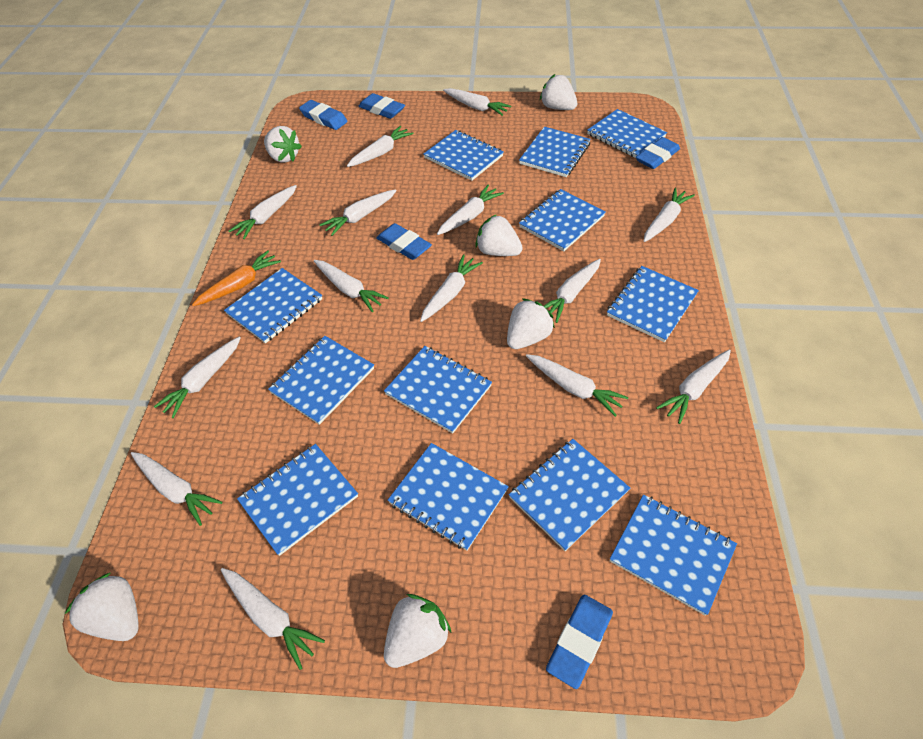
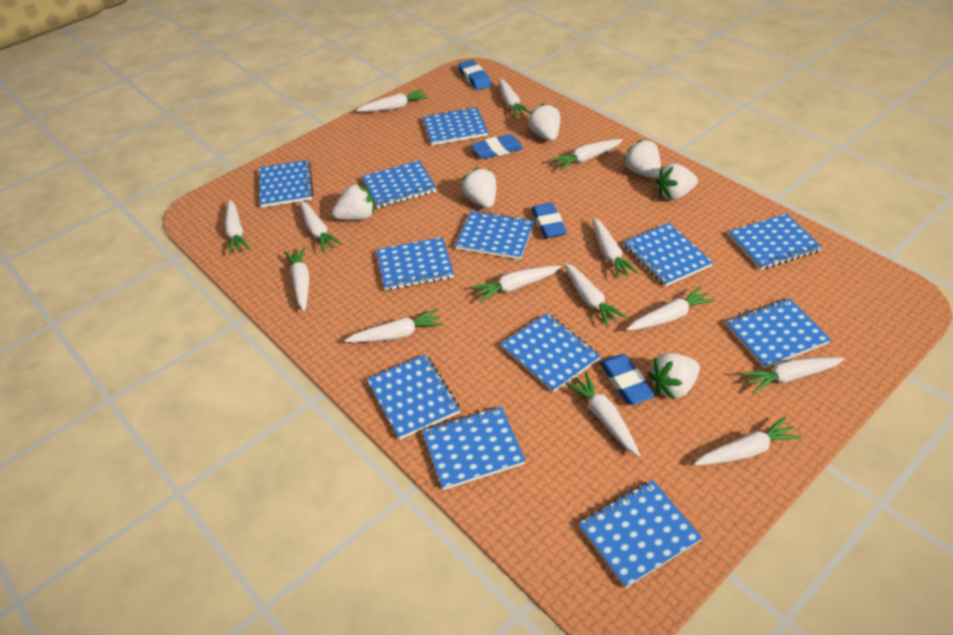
blue eraser: 5 -> 4
orange carrot: 1 -> 0

